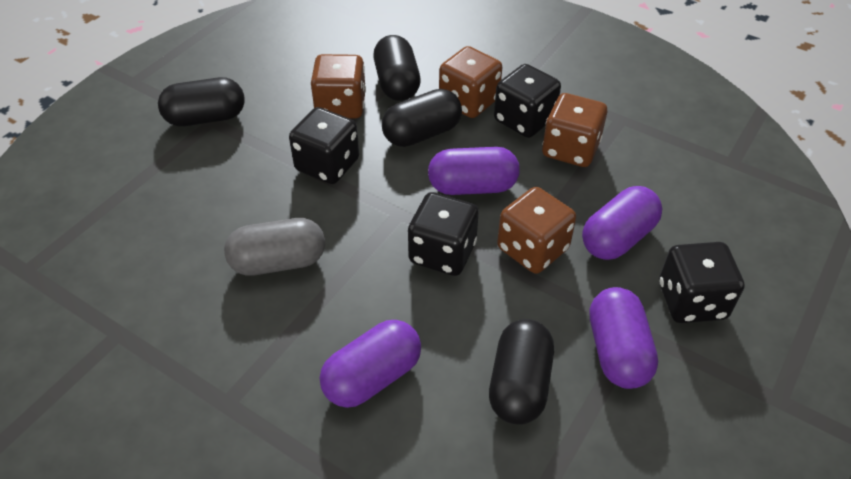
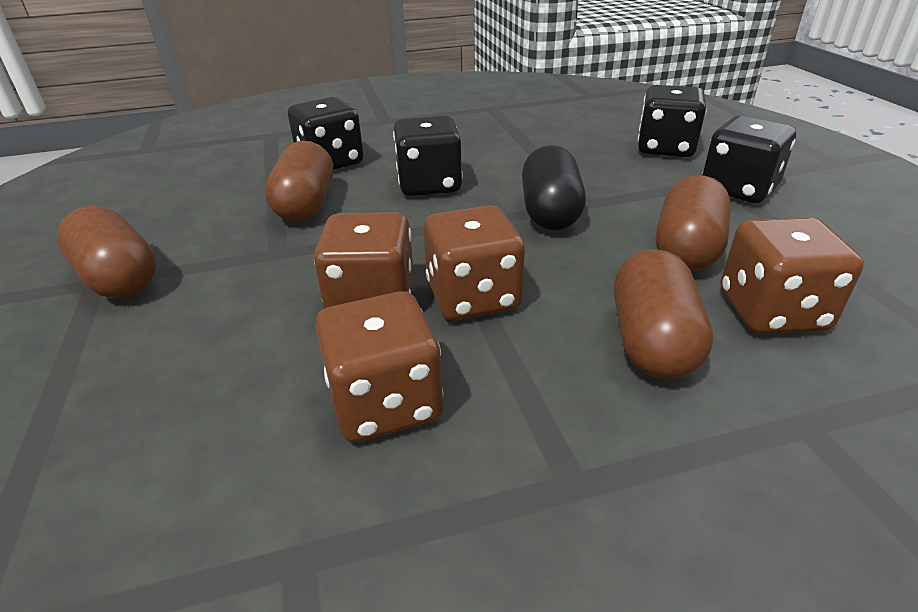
black capsule: 4 -> 1
brown capsule: 0 -> 4
grey capsule: 1 -> 0
purple capsule: 4 -> 0

